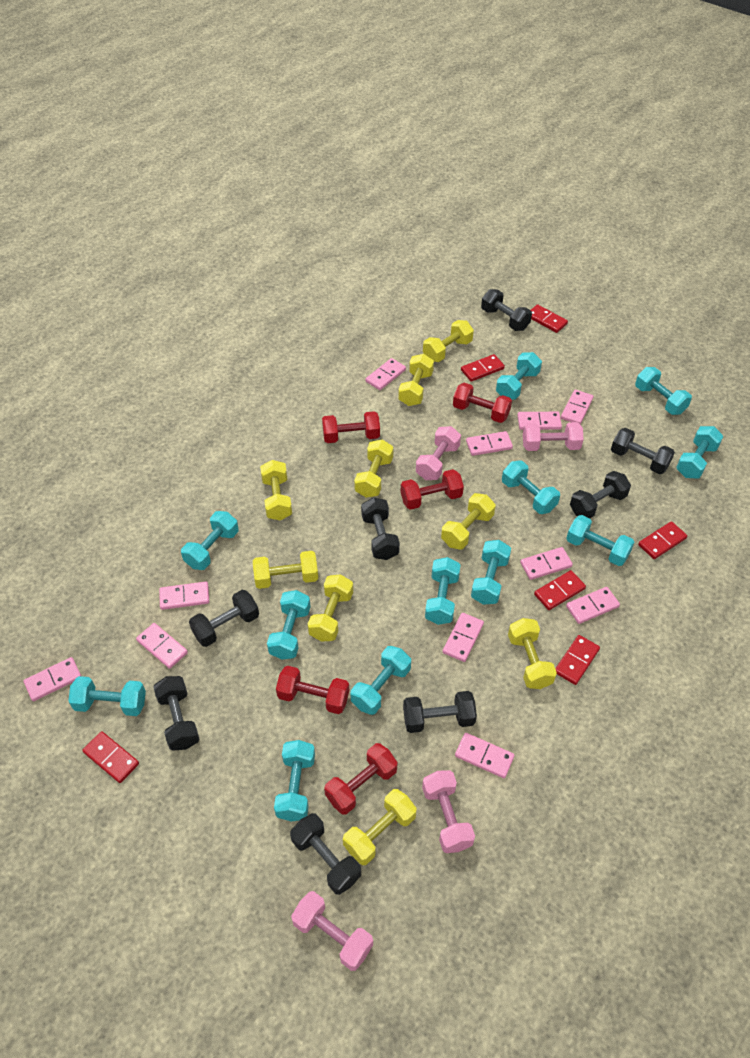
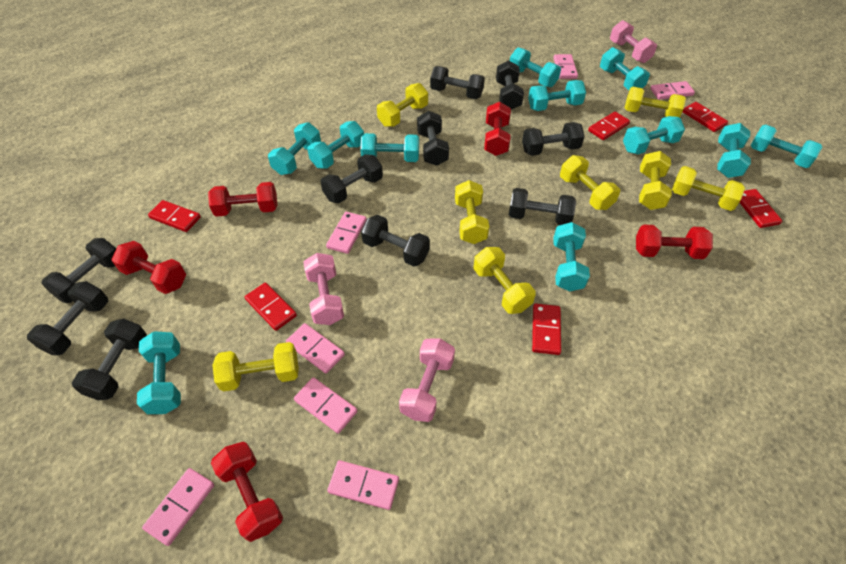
black dumbbell: 8 -> 10
pink domino: 11 -> 7
pink dumbbell: 4 -> 3
turquoise dumbbell: 12 -> 11
yellow dumbbell: 9 -> 8

